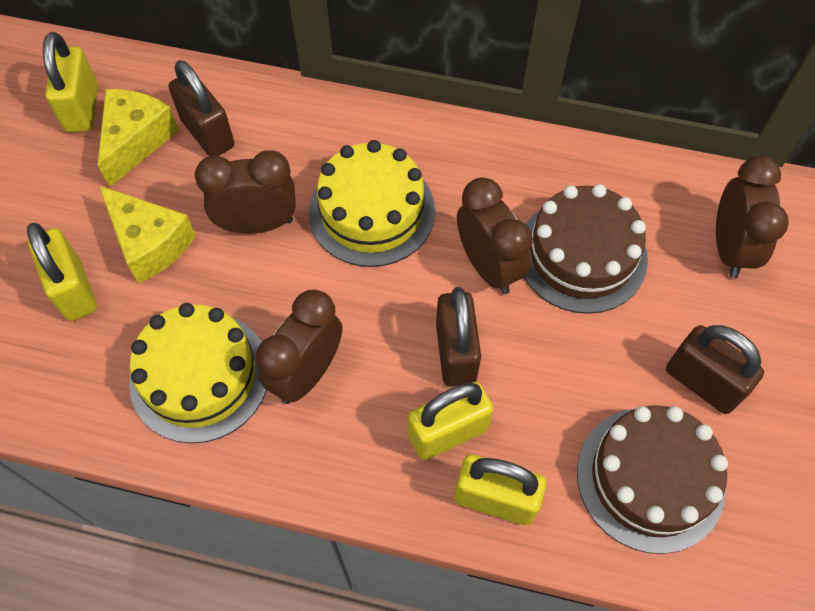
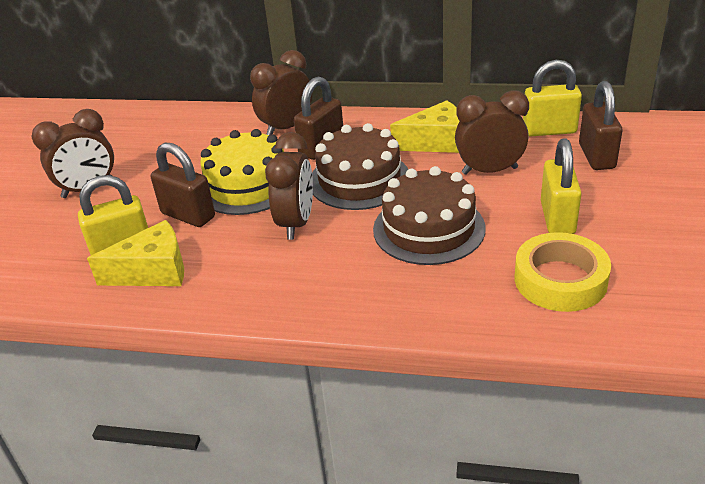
yellow cake: 2 -> 1
yellow padlock: 4 -> 3
yellow tape: 0 -> 1

